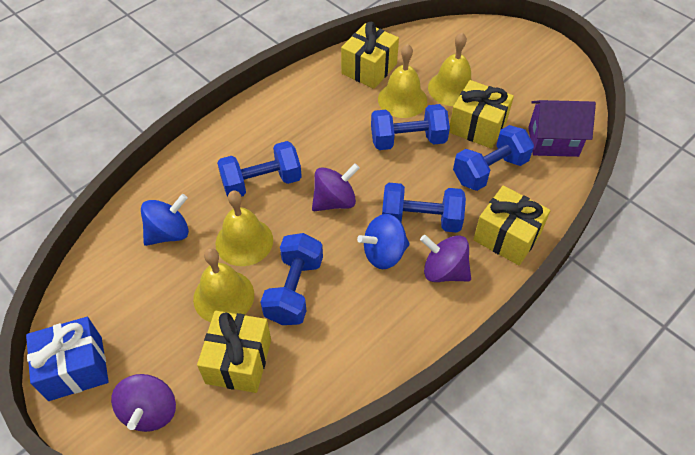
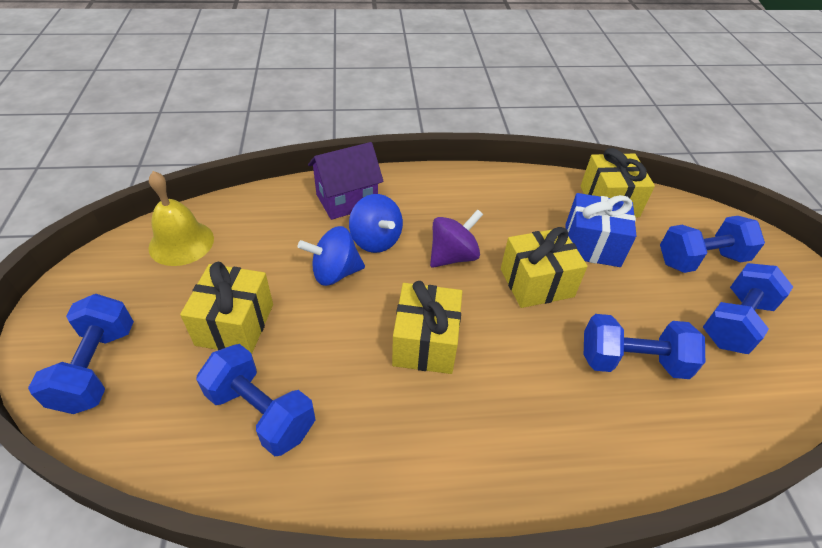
purple spinning top: 3 -> 1
yellow bell: 4 -> 1

